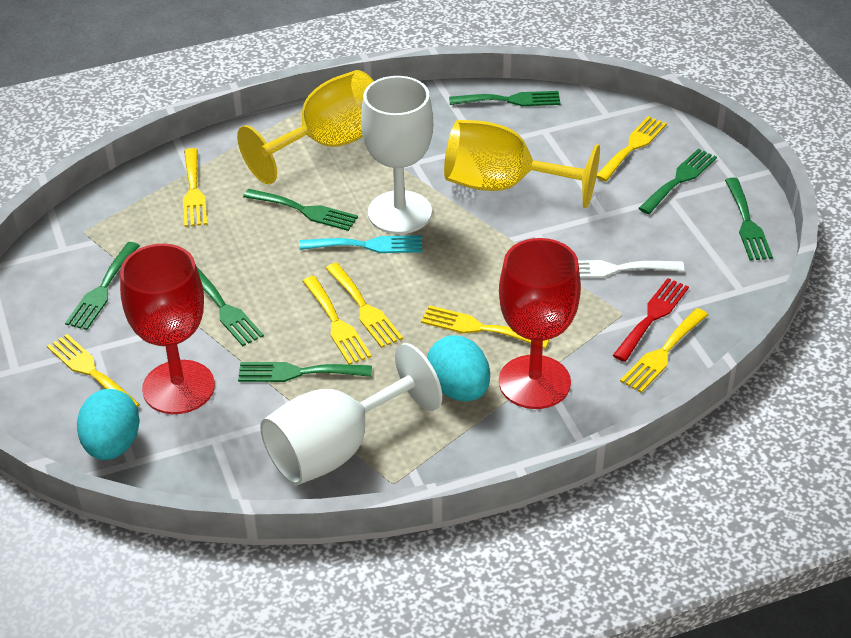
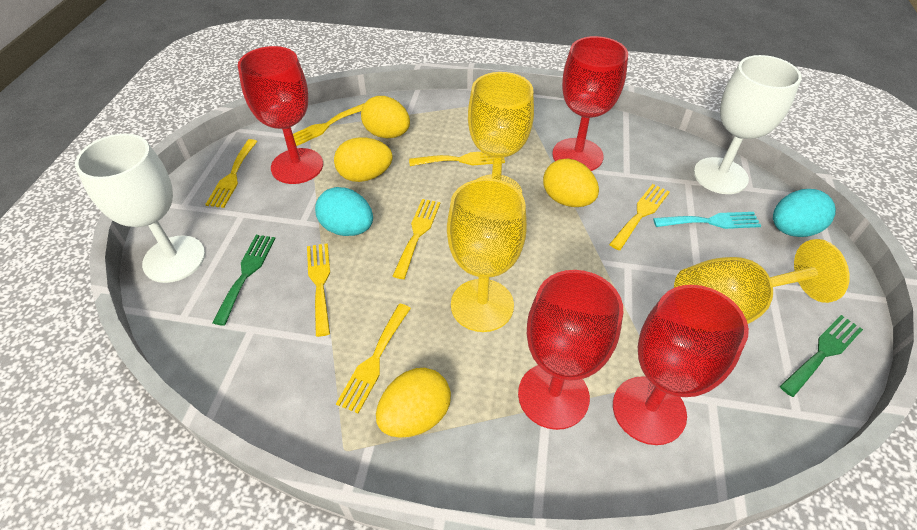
green fork: 7 -> 2
red fork: 1 -> 0
red goblet: 2 -> 4
white fork: 1 -> 0
yellow egg: 0 -> 4
yellow goblet: 2 -> 3

